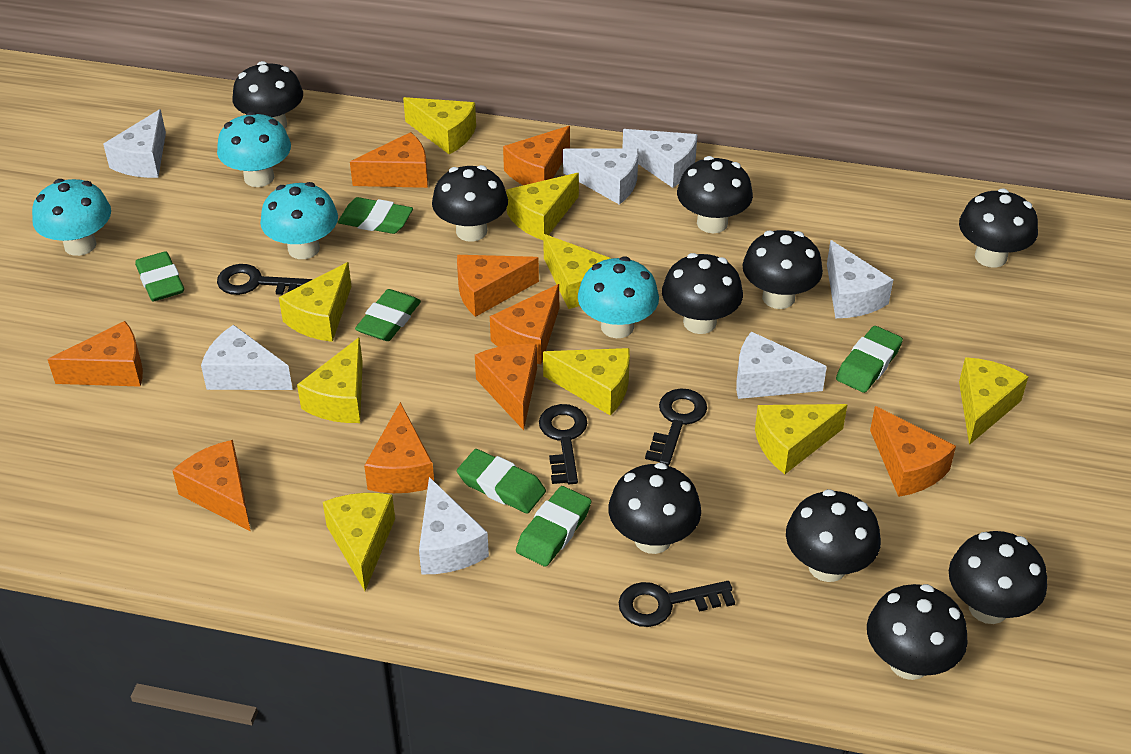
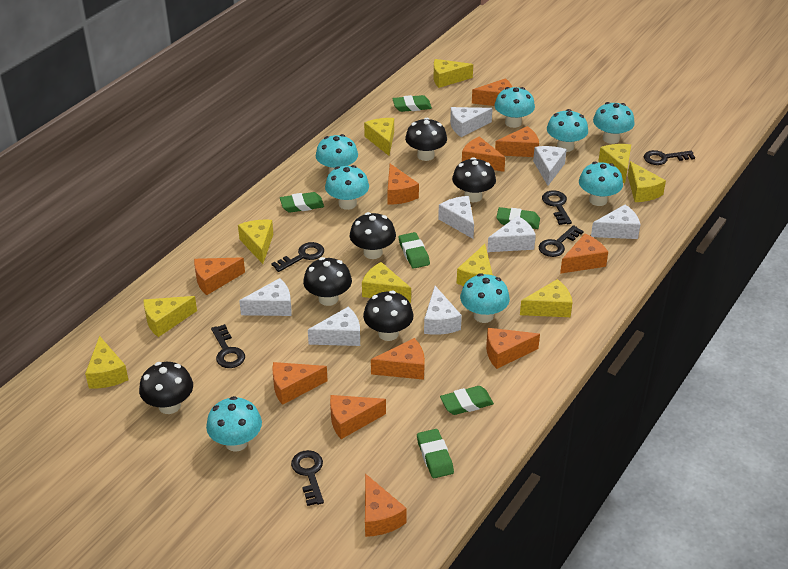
black key: 4 -> 6
black mushroom: 10 -> 6
orange cheese: 9 -> 11
turquoise mushroom: 4 -> 8
white cheese: 7 -> 8
yellow cheese: 9 -> 10

